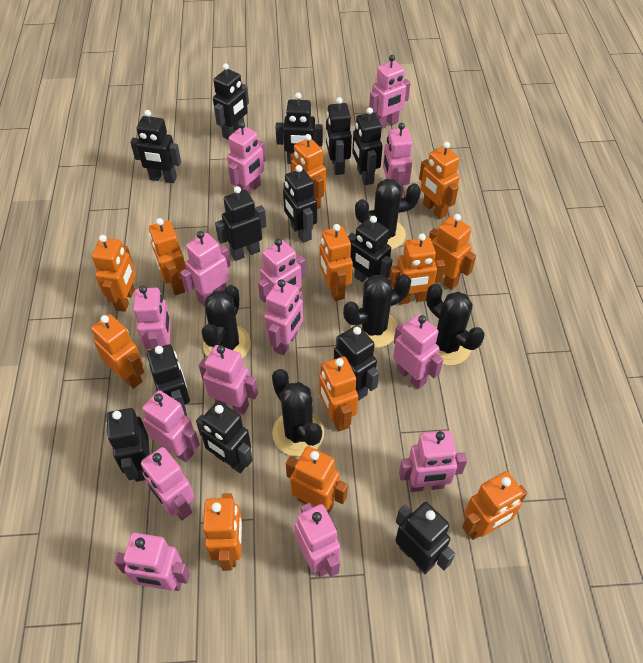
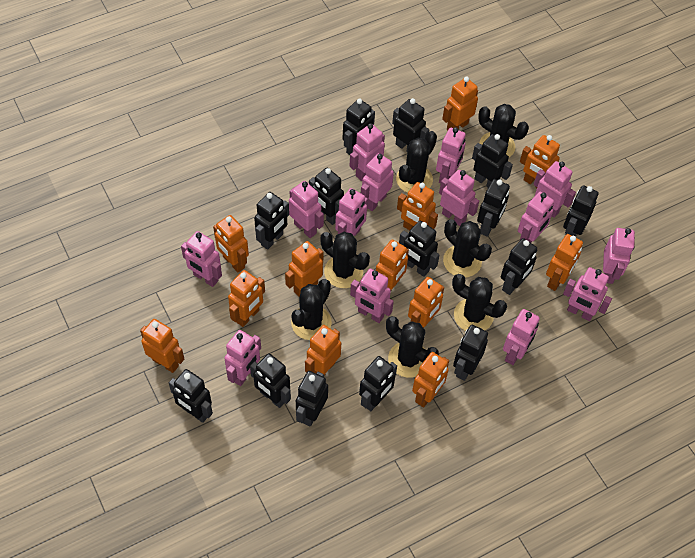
black cactus: 5 -> 7
black robot: 13 -> 14

